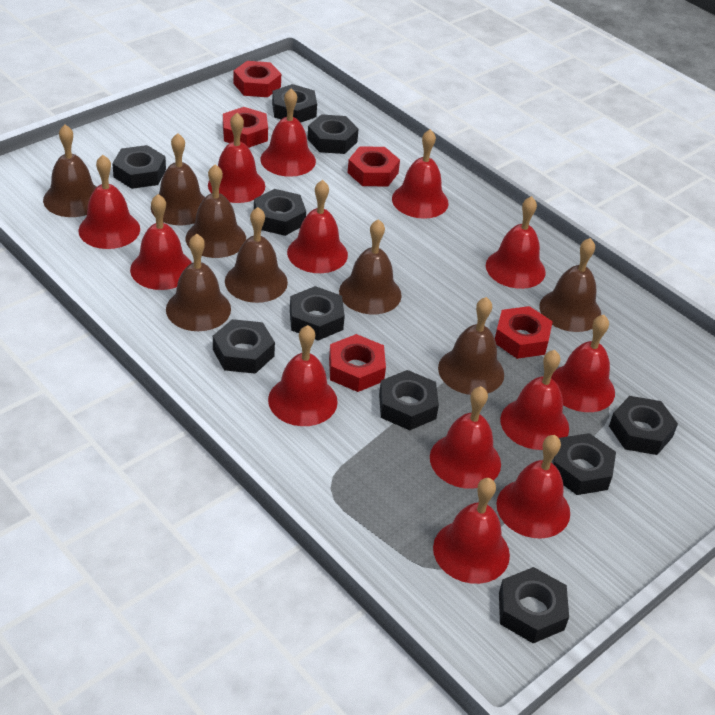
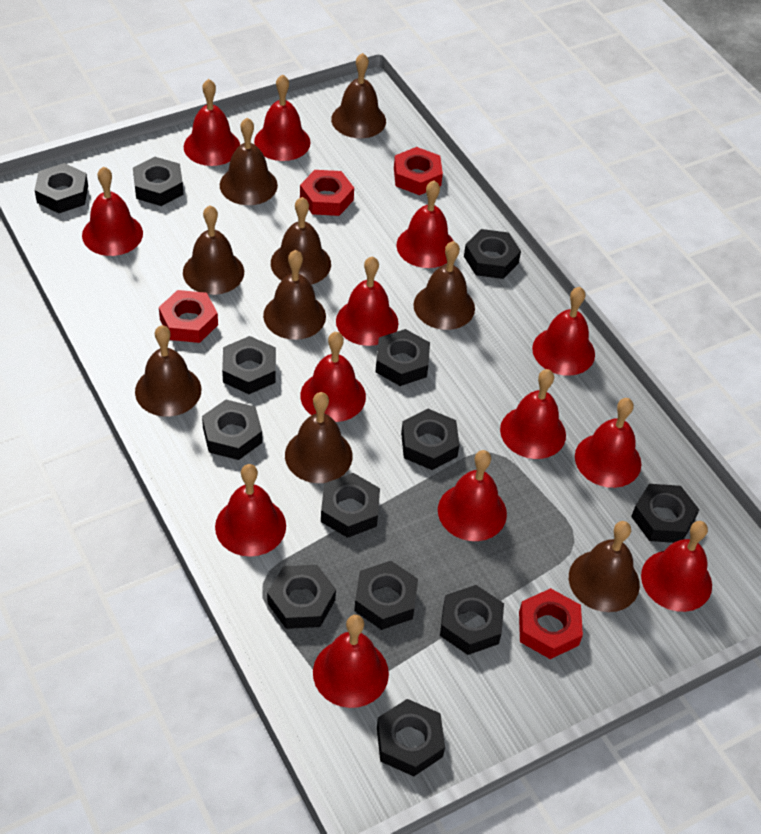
black nut: 10 -> 13
brown bell: 8 -> 9
red nut: 5 -> 4

